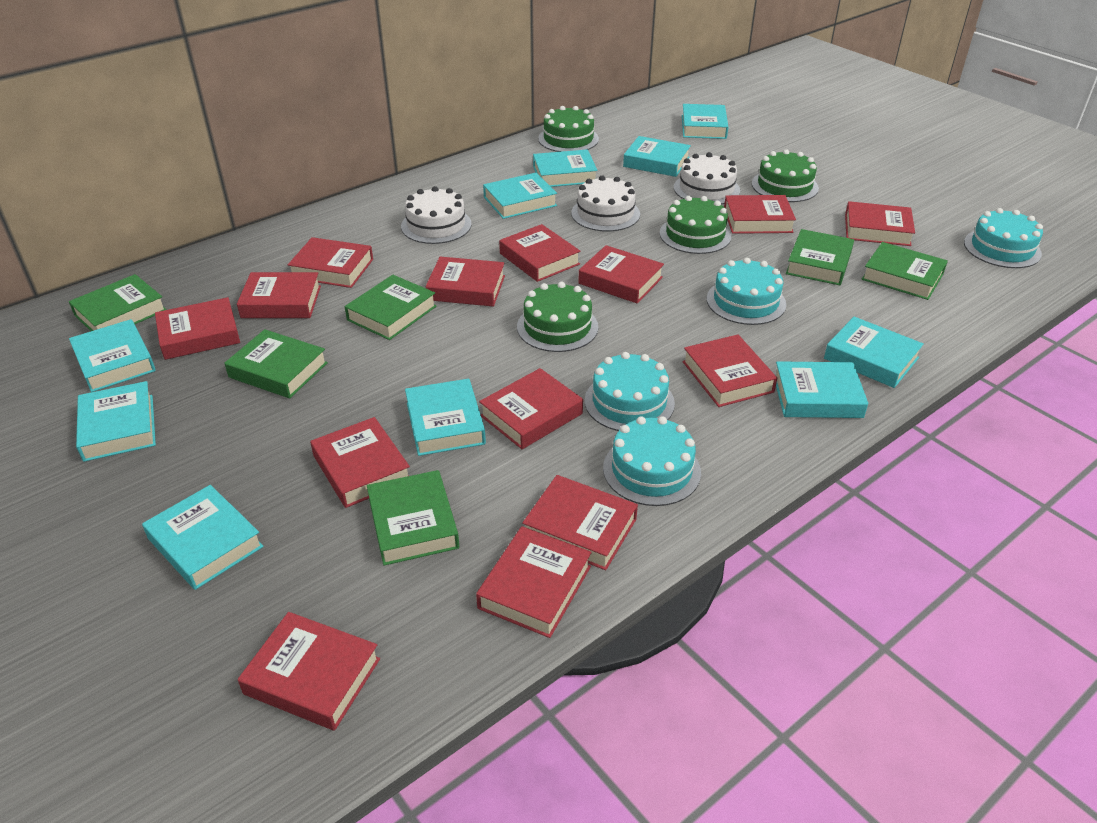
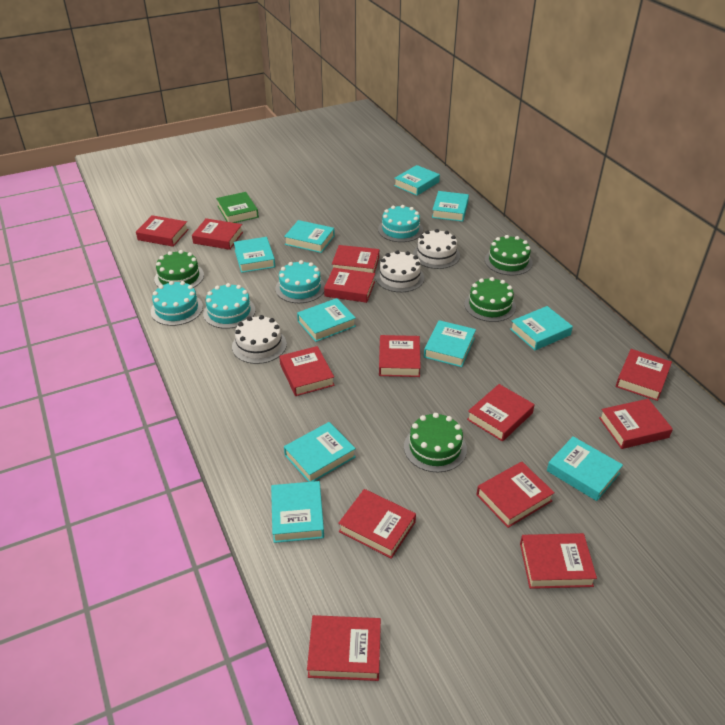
green book: 6 -> 1
red book: 14 -> 13

